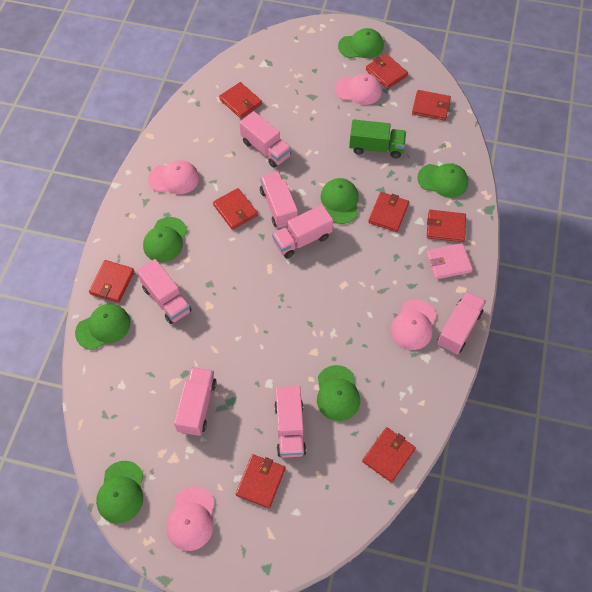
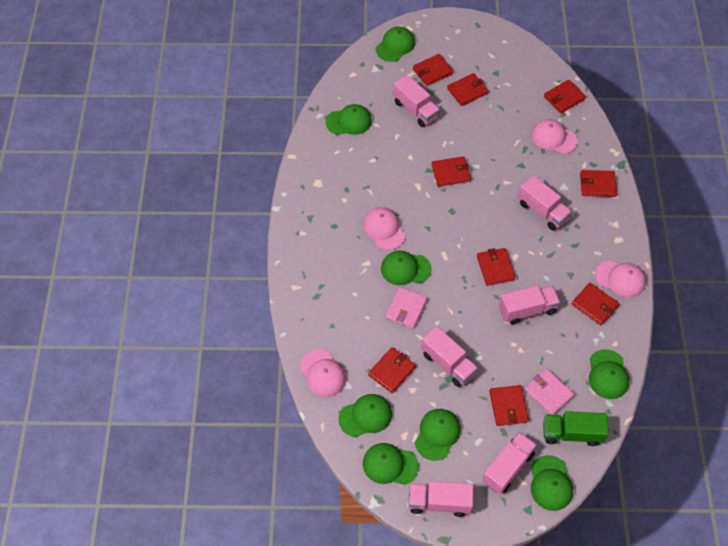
green cap: 7 -> 8
pink truck: 7 -> 6
pink wallet: 1 -> 2

